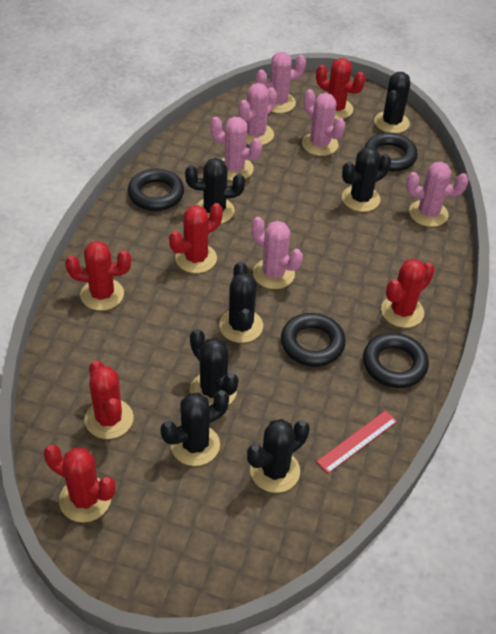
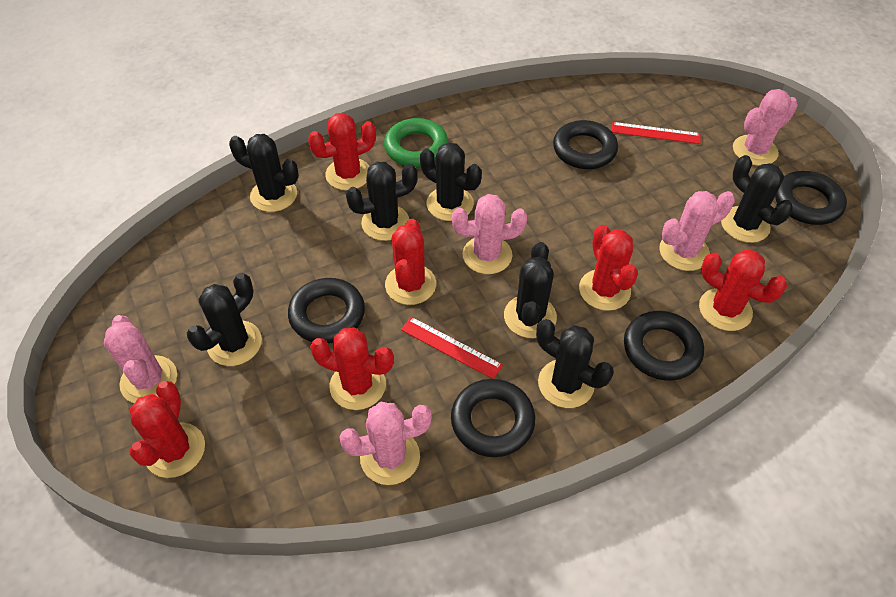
black ring: 4 -> 5
green ring: 0 -> 1
pink cactus: 6 -> 5
red ruler: 1 -> 2

